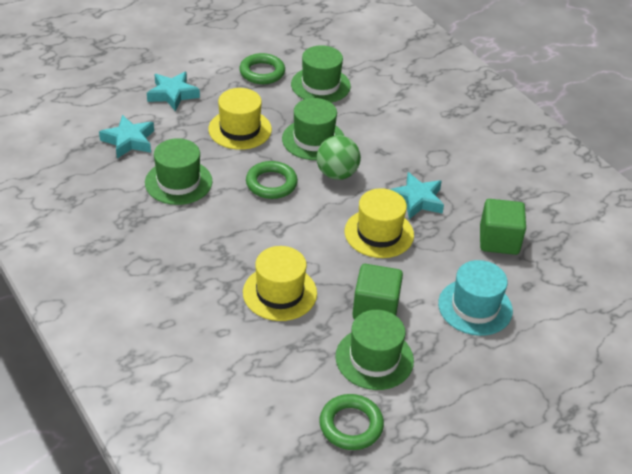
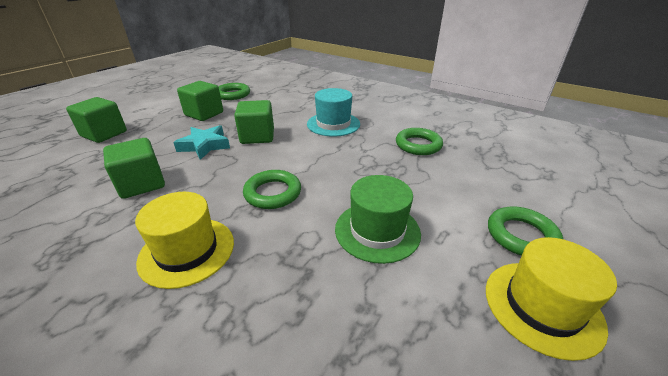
green ball: 1 -> 0
green cube: 2 -> 4
green hat: 4 -> 1
green ring: 3 -> 4
turquoise star: 3 -> 1
yellow hat: 3 -> 2

